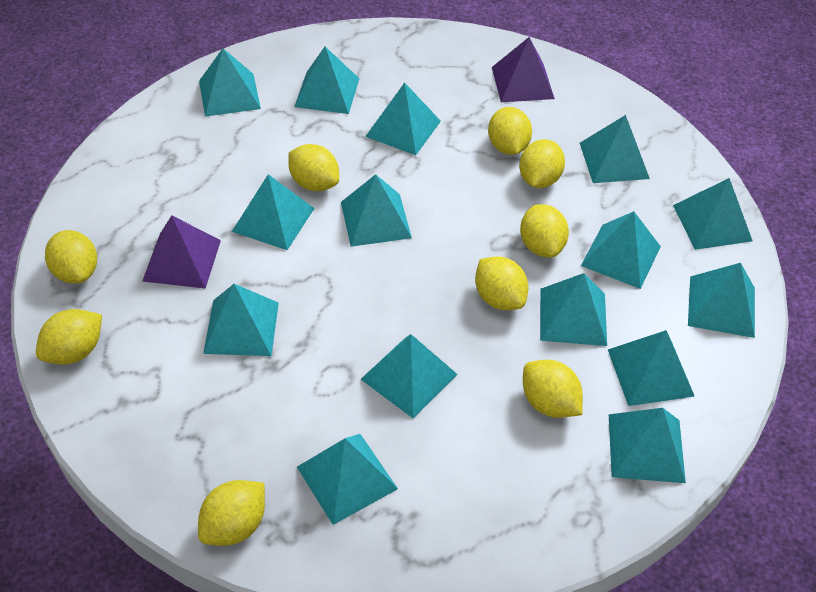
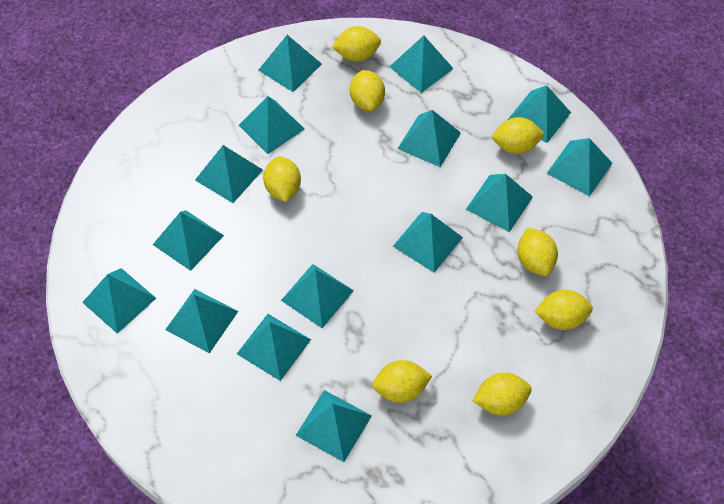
purple pyramid: 2 -> 0
yellow lemon: 9 -> 8

